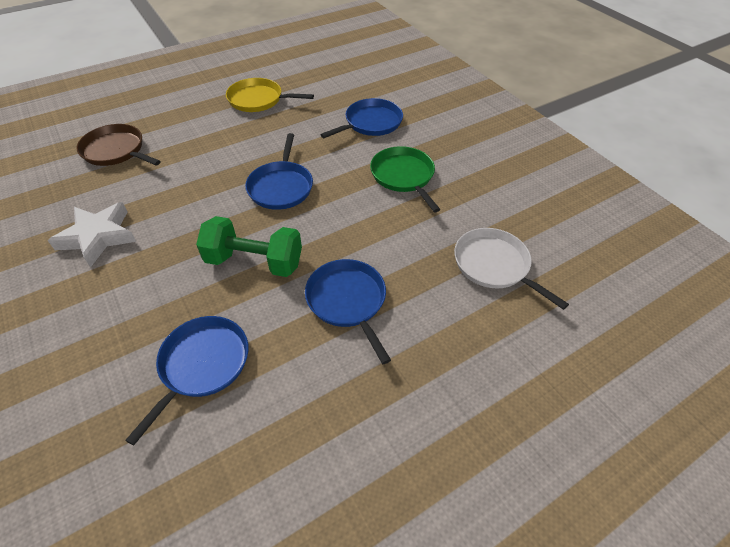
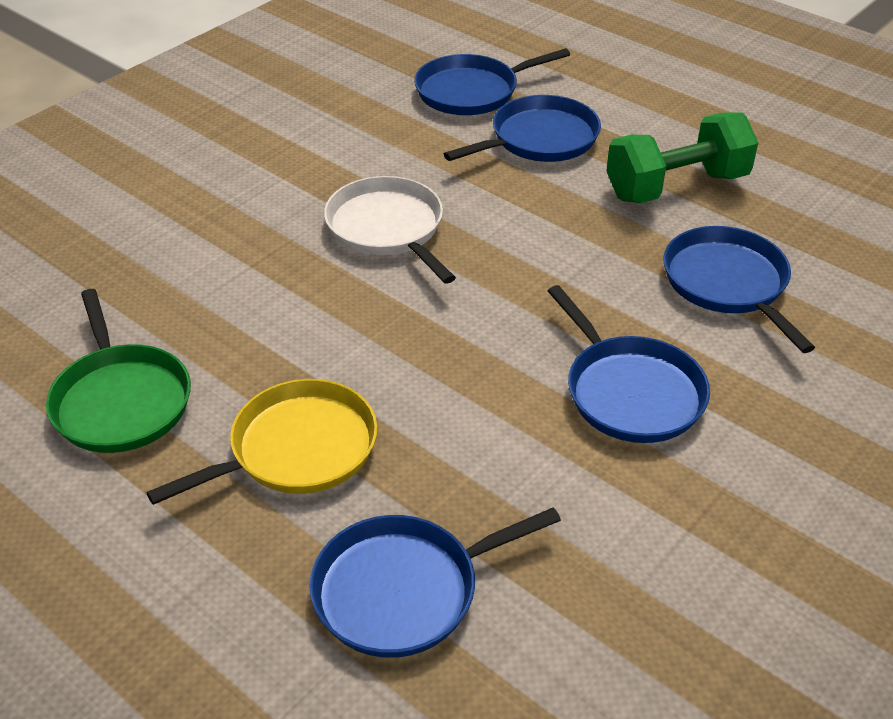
blue pan: 4 -> 5
brown pan: 1 -> 0
white star: 1 -> 0

